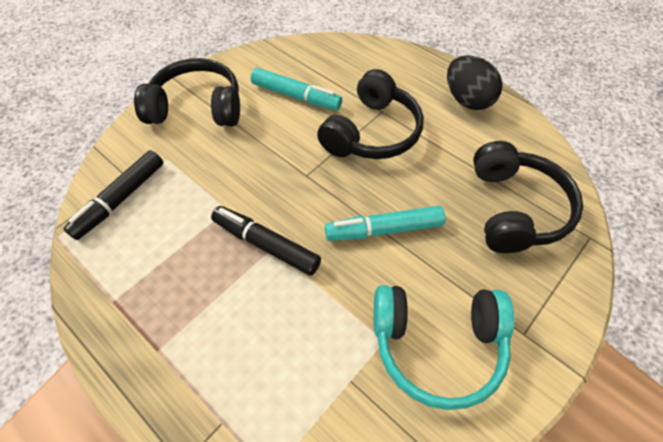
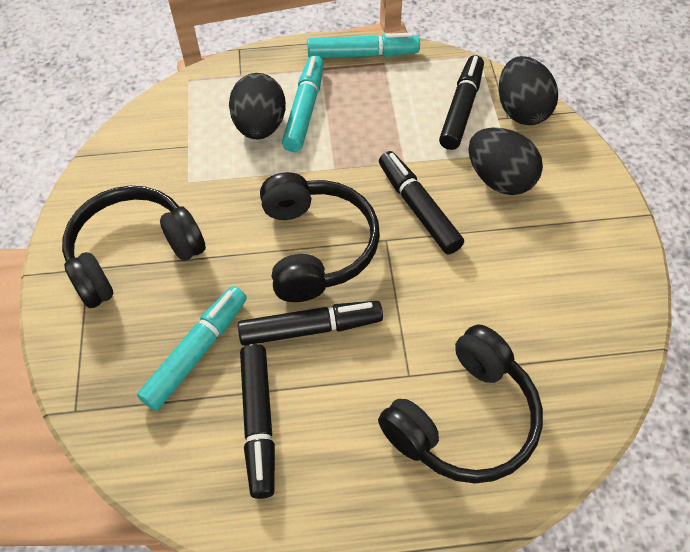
black egg: 1 -> 3
black marker: 2 -> 4
turquoise headphones: 1 -> 0
turquoise marker: 2 -> 3

